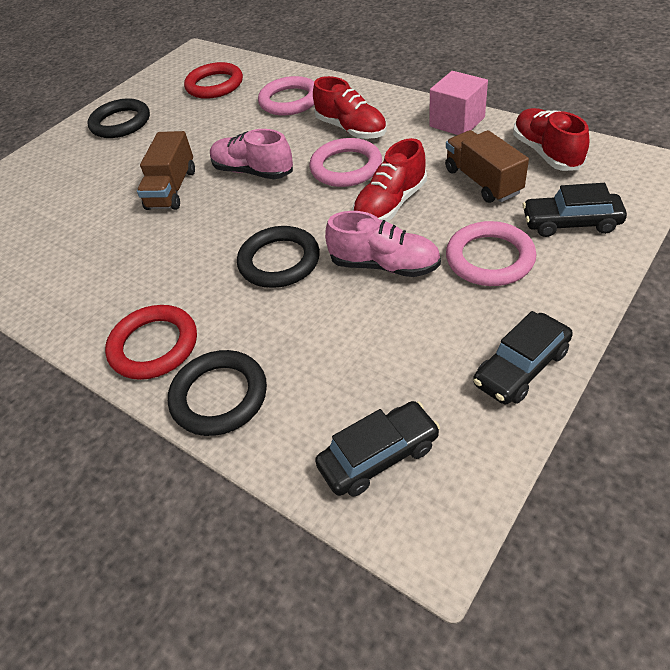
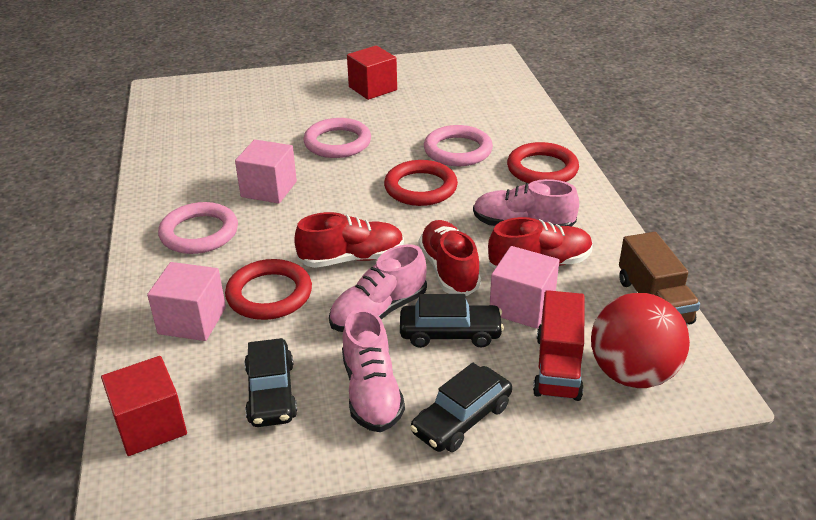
black ring: 3 -> 0
brown truck: 2 -> 1
pink cube: 1 -> 3
pink shoe: 2 -> 3
red ball: 0 -> 1
red cube: 0 -> 2
red ring: 2 -> 3
red truck: 0 -> 1

